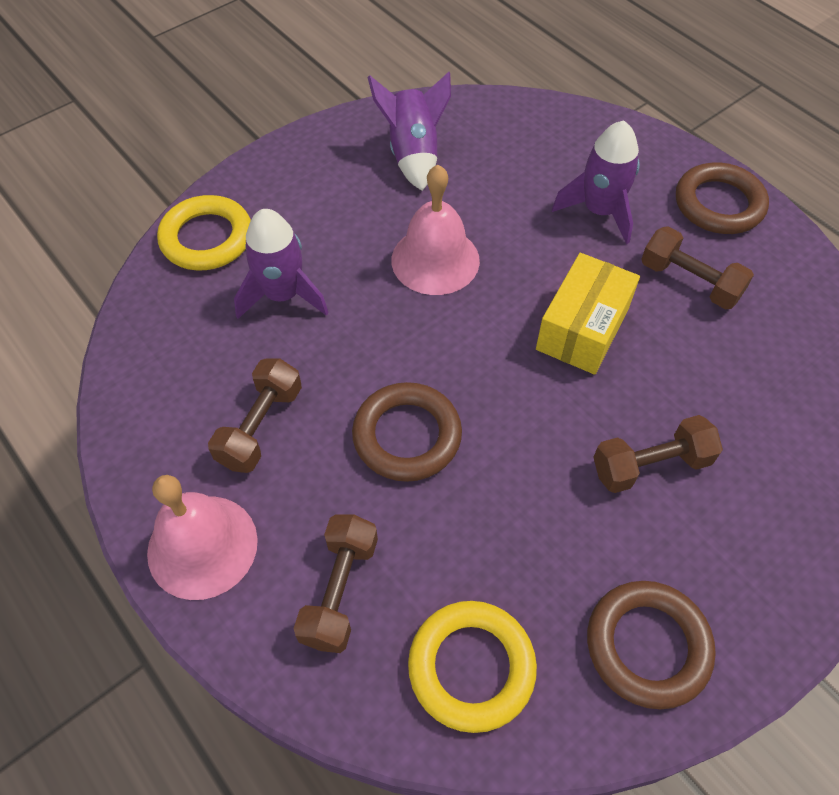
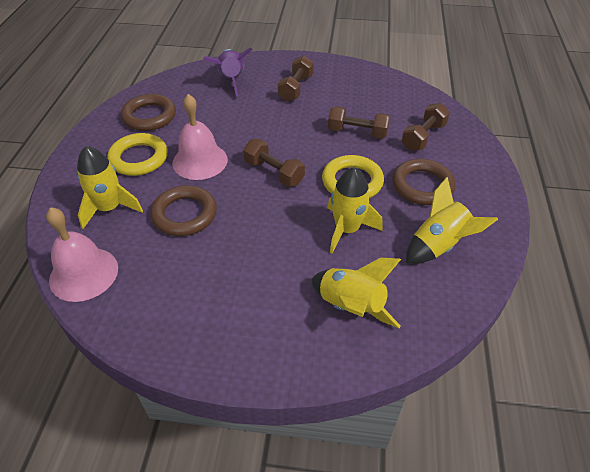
purple rocket: 3 -> 1
yellow box: 1 -> 0
yellow rocket: 0 -> 4

